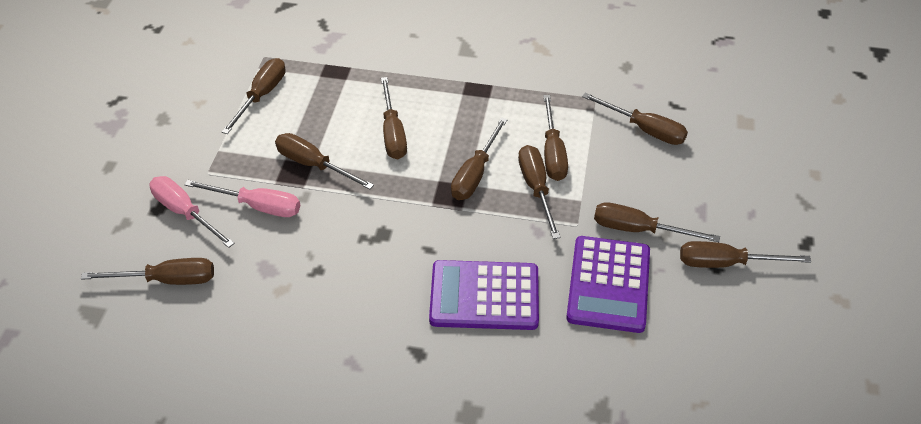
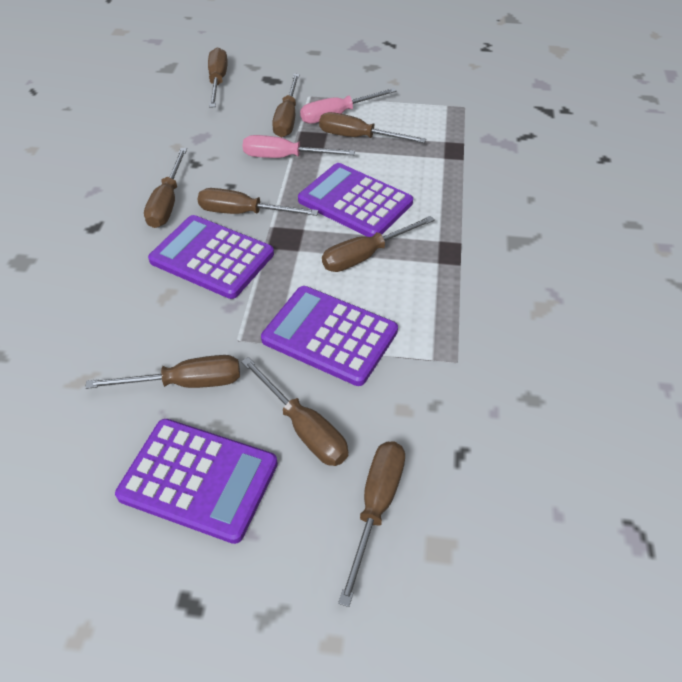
brown screwdriver: 10 -> 9
purple calculator: 2 -> 4

